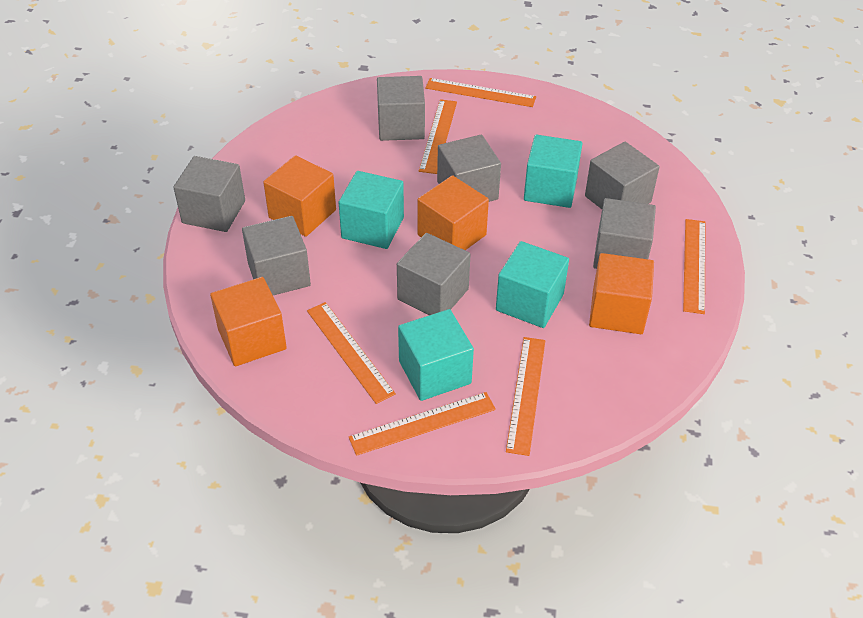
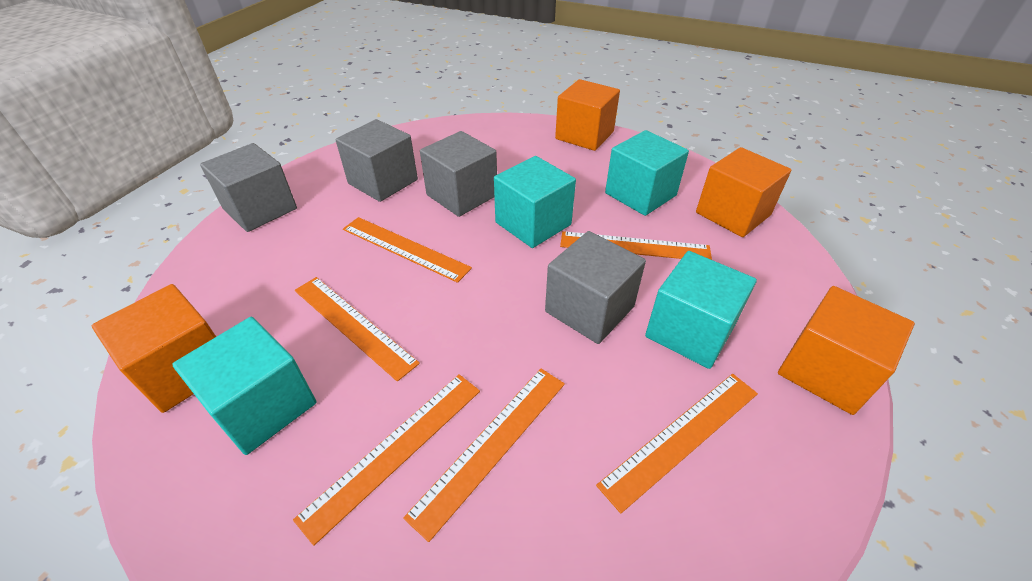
grey cube: 7 -> 4

